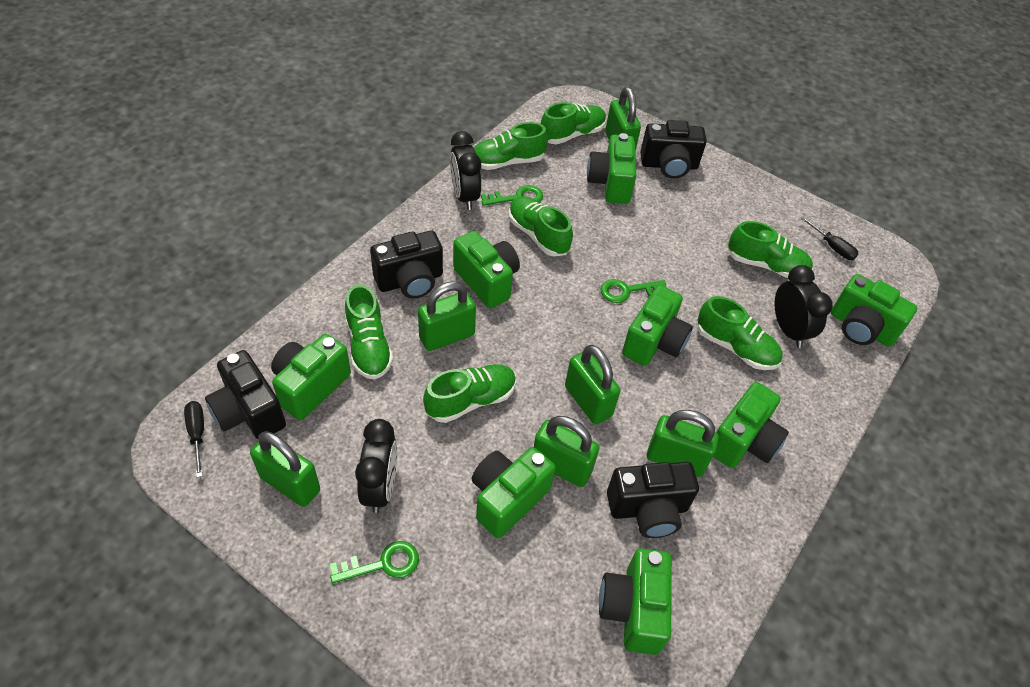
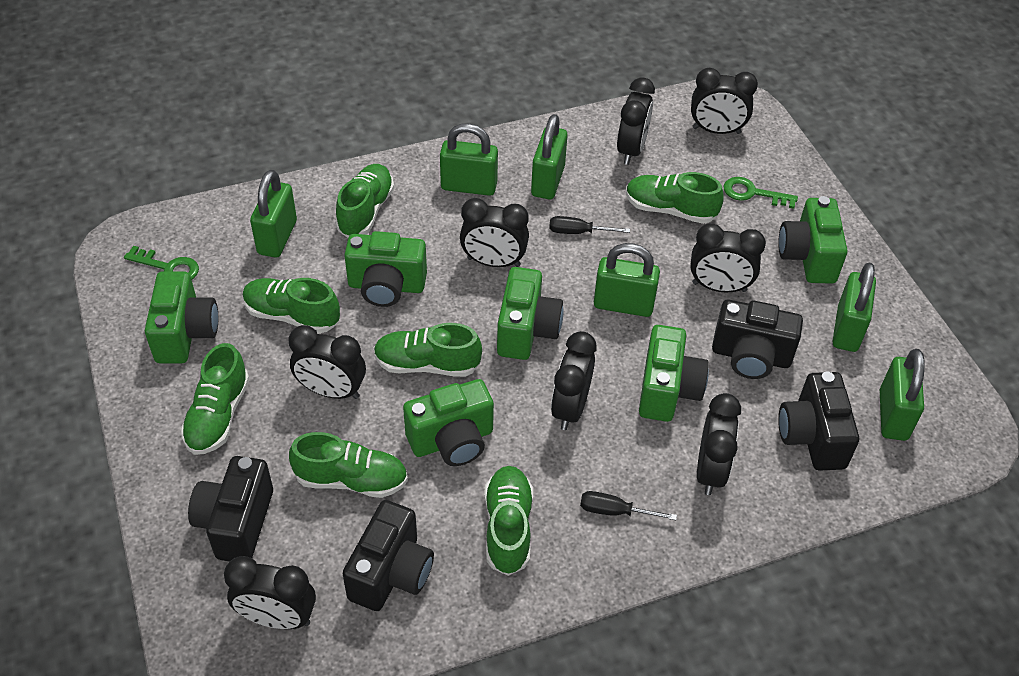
black clock: 3 -> 8
green camera: 8 -> 6
green key: 3 -> 2

